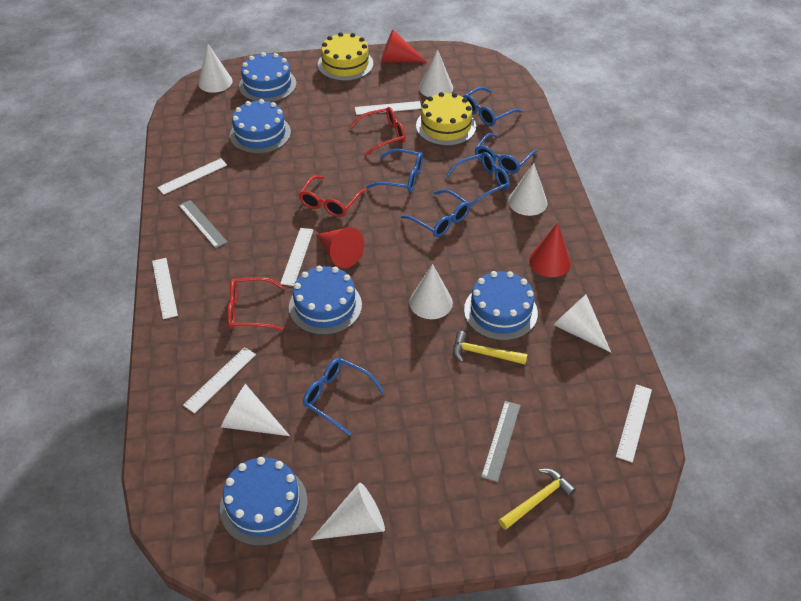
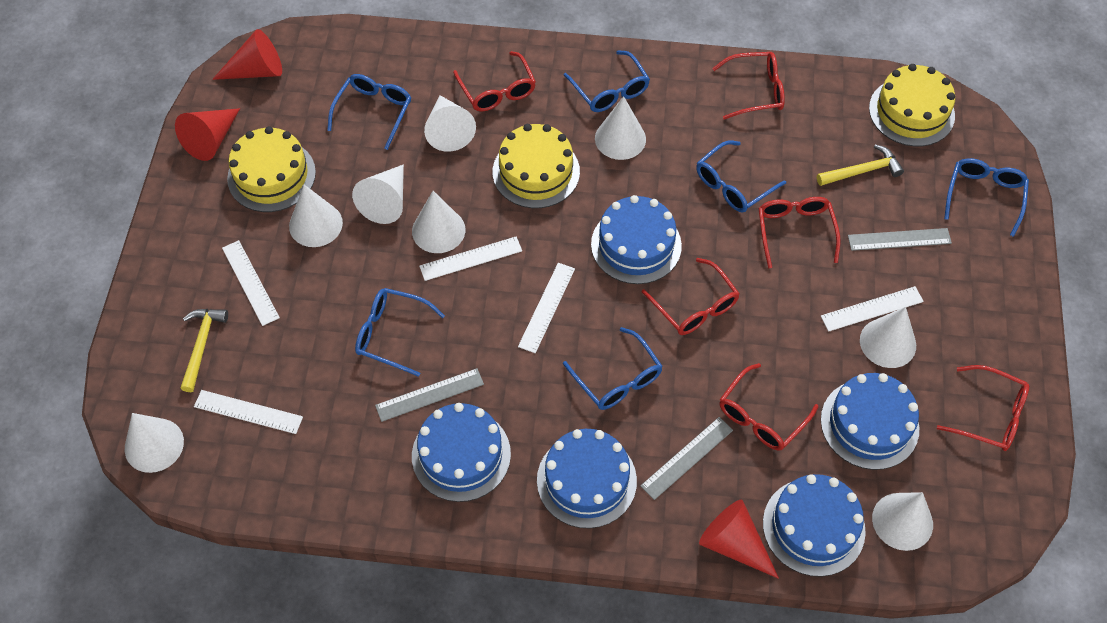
grey ruler: 2 -> 3
red glasses: 3 -> 6
white cone: 7 -> 8
white ruler: 6 -> 5
yellow cake: 2 -> 3

